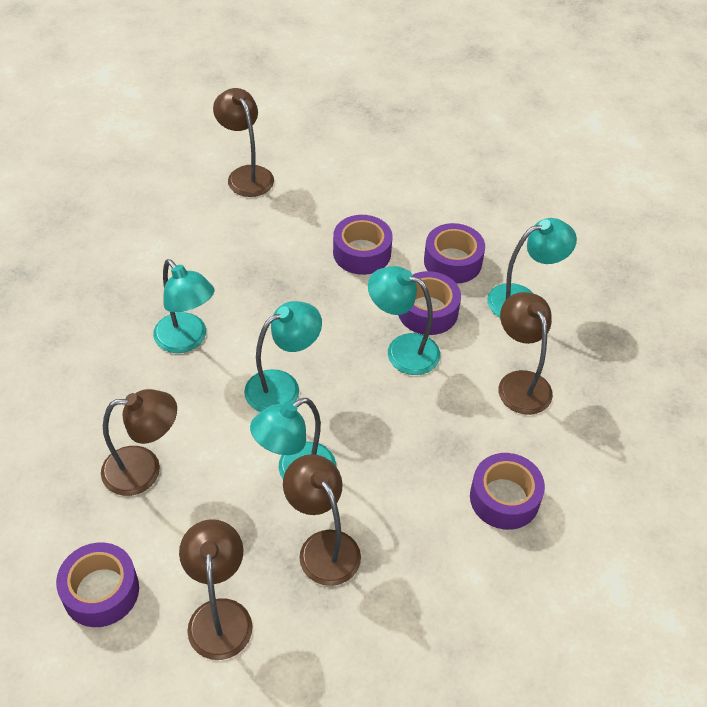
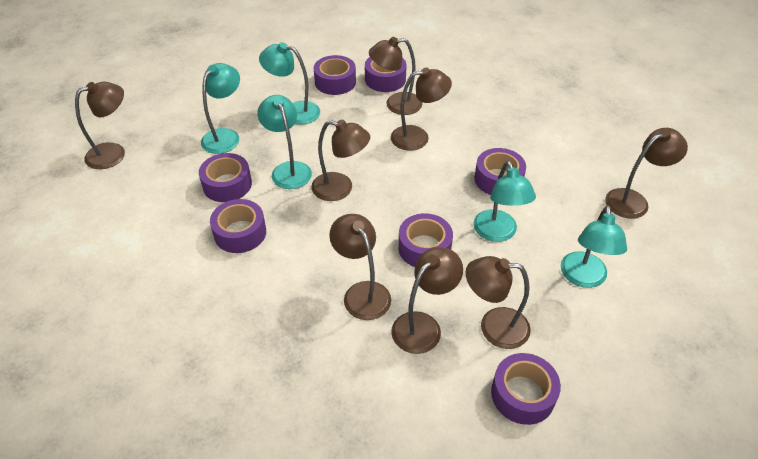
brown lamp: 5 -> 8
purple tape: 5 -> 7

